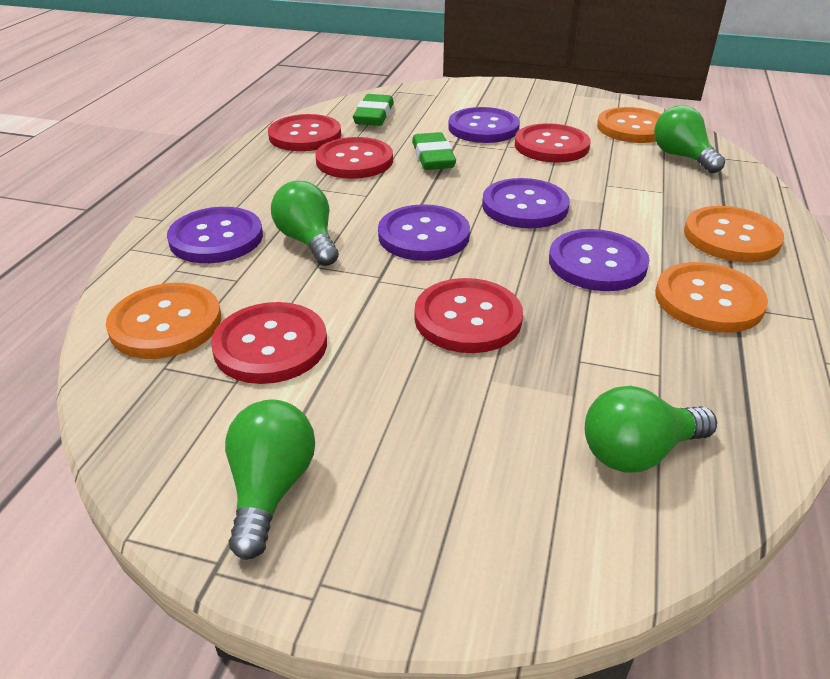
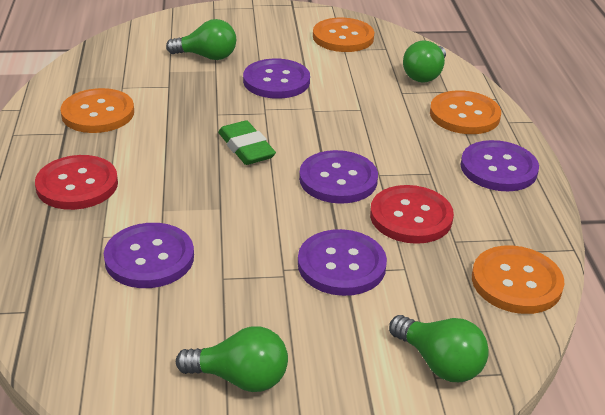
green eraser: 2 -> 1
red button: 5 -> 2

